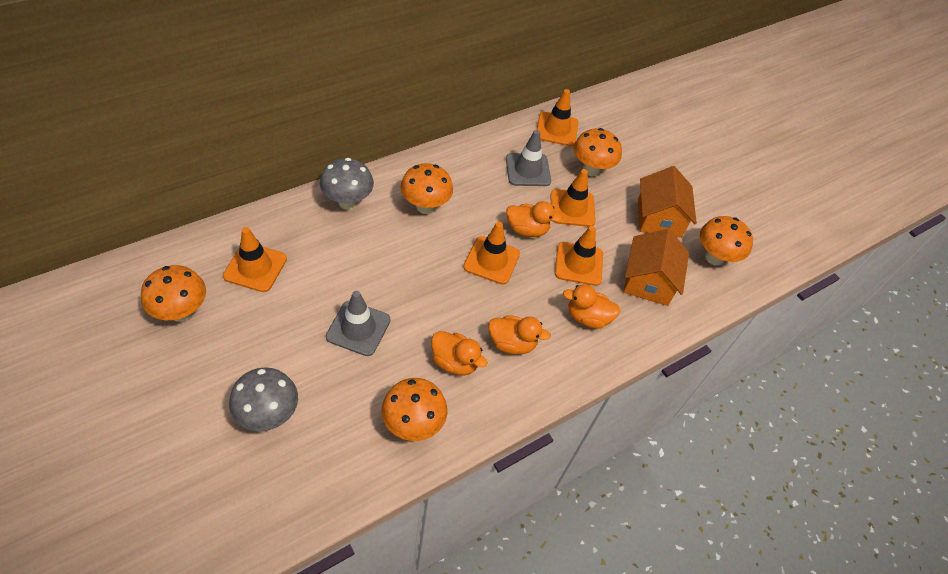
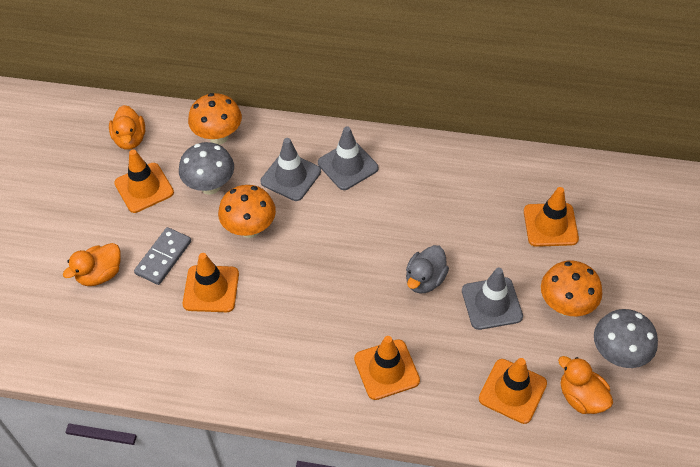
grey domino: 0 -> 1
grey duck: 0 -> 1
grey traffic cone: 2 -> 3
orange duck: 4 -> 3
orange house: 2 -> 0
orange mushroom: 5 -> 3

